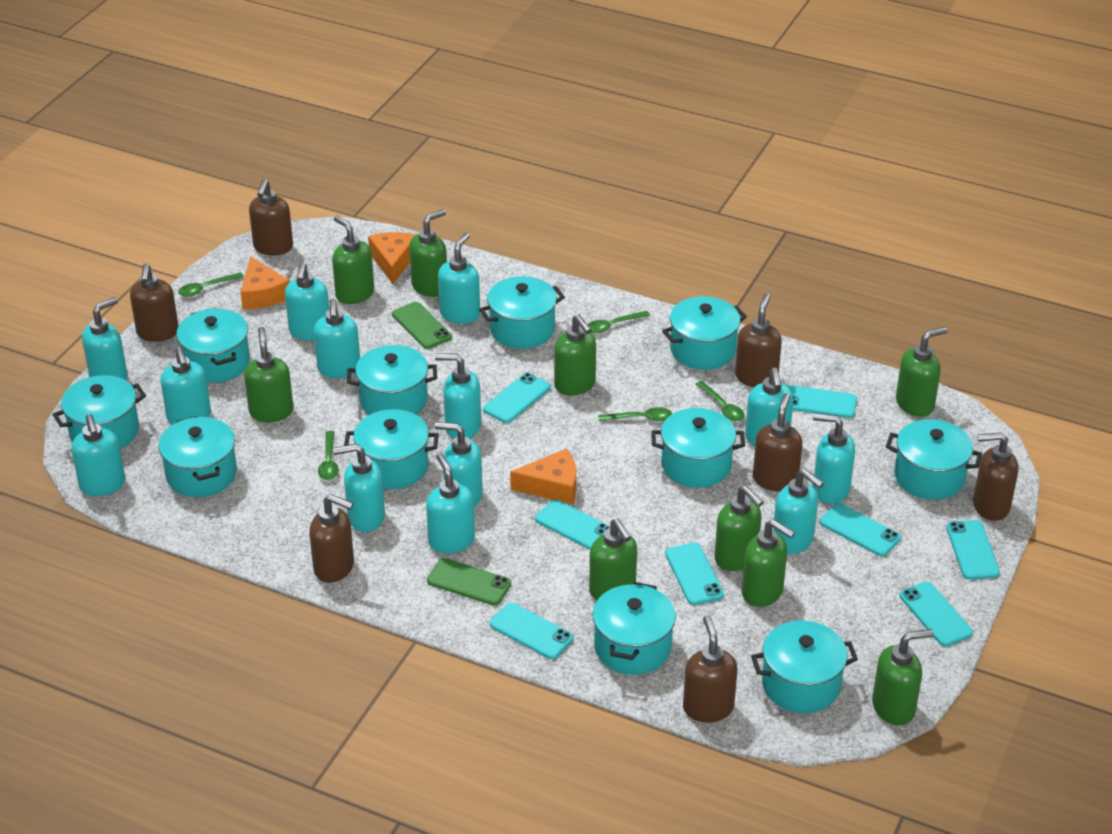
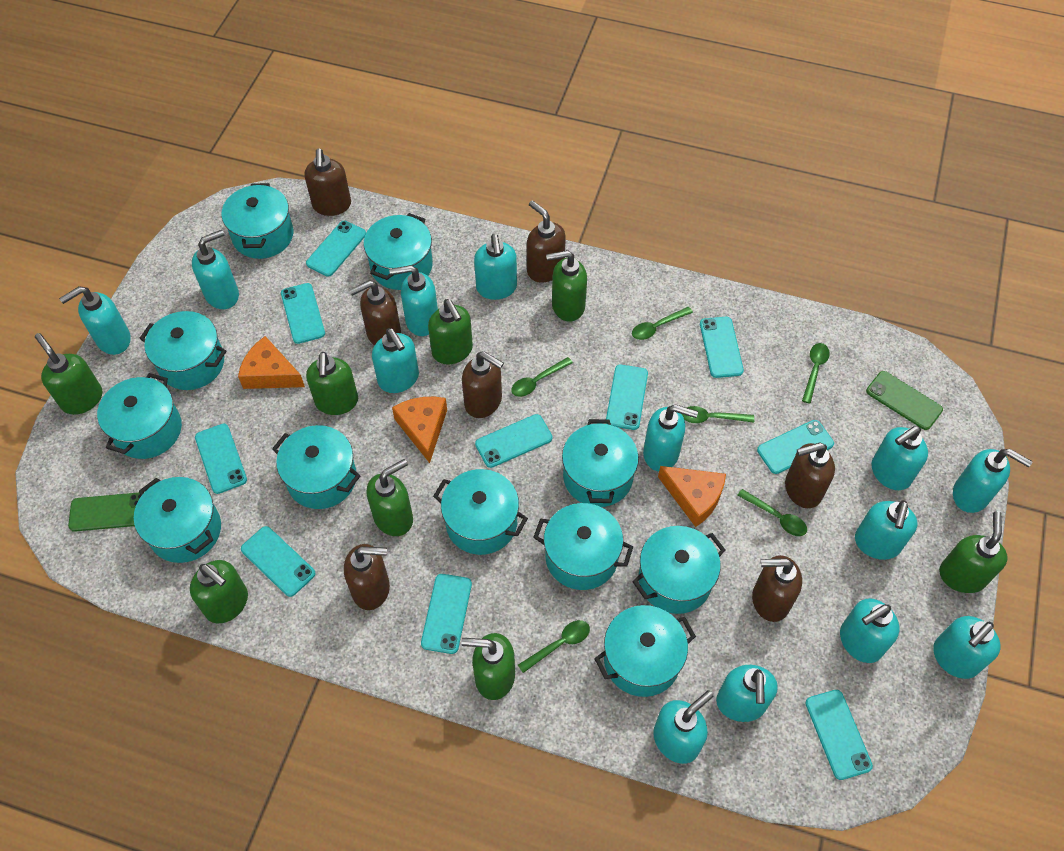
green soap dispenser: 9 -> 8
green spoon: 5 -> 6
turquoise phone: 8 -> 10

